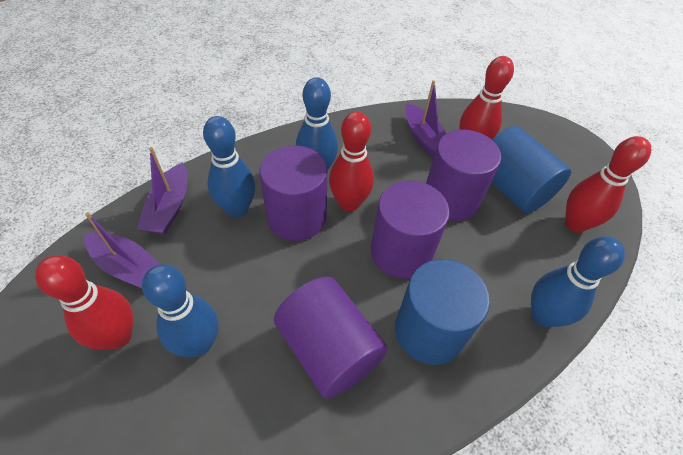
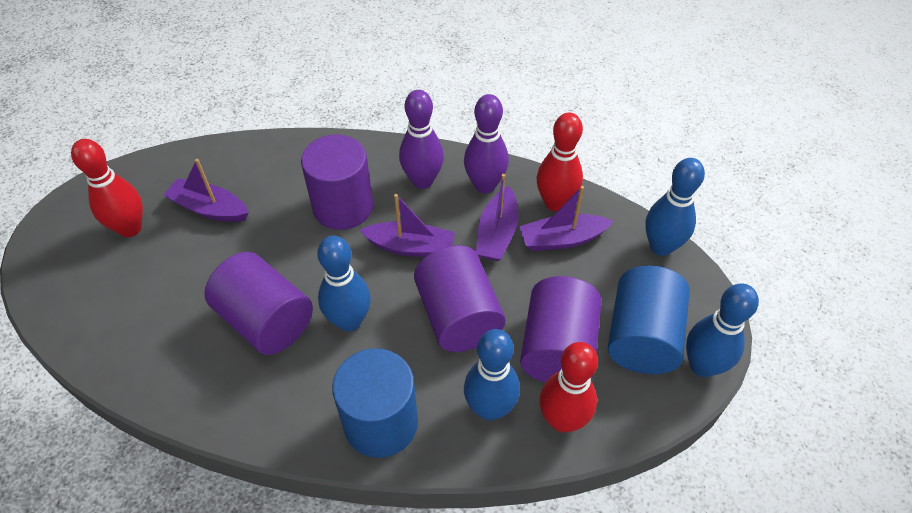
purple boat: 3 -> 4
purple bowling pin: 0 -> 2
red bowling pin: 4 -> 3

